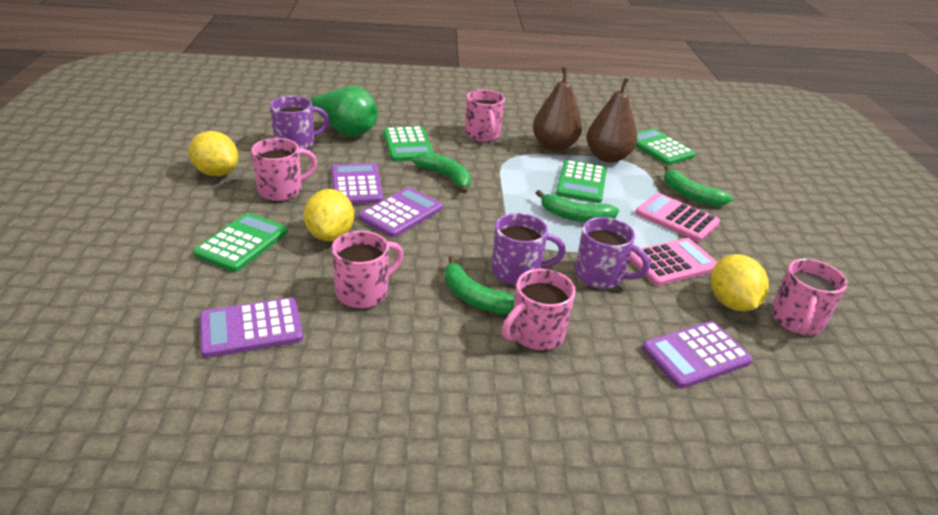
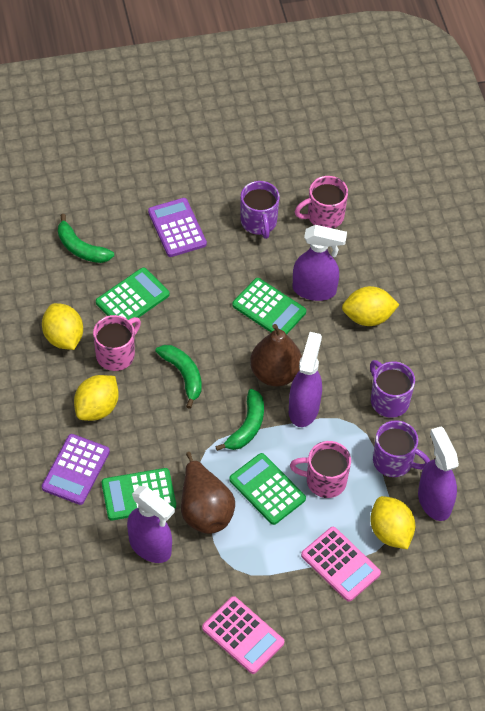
green banana: 4 -> 3
green pear: 1 -> 0
pink mug: 5 -> 3
purple calculator: 4 -> 2
purple spray bottle: 0 -> 4
yellow lemon: 3 -> 4

